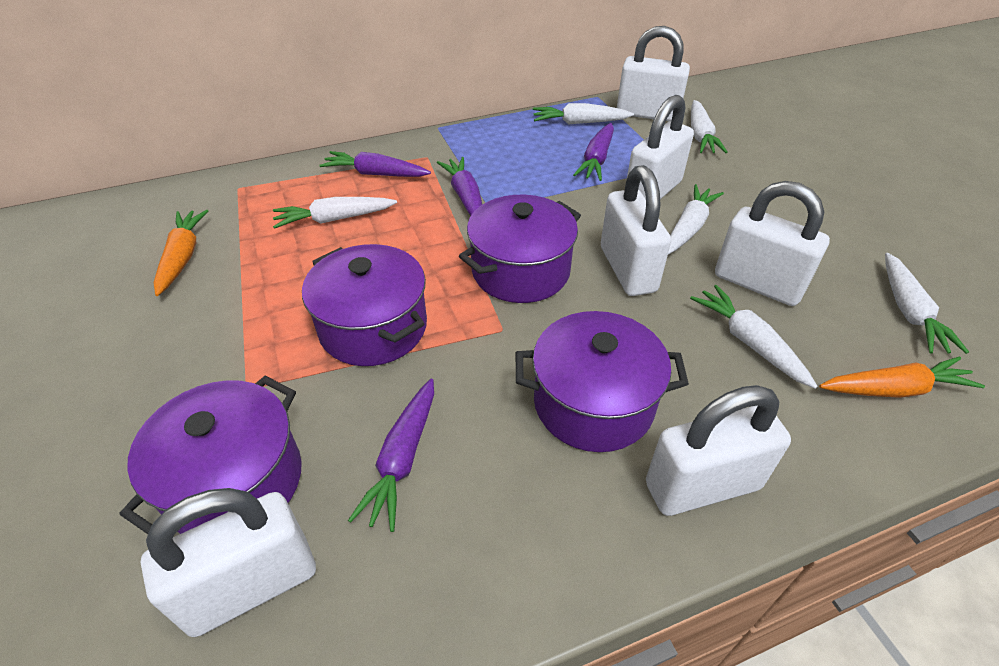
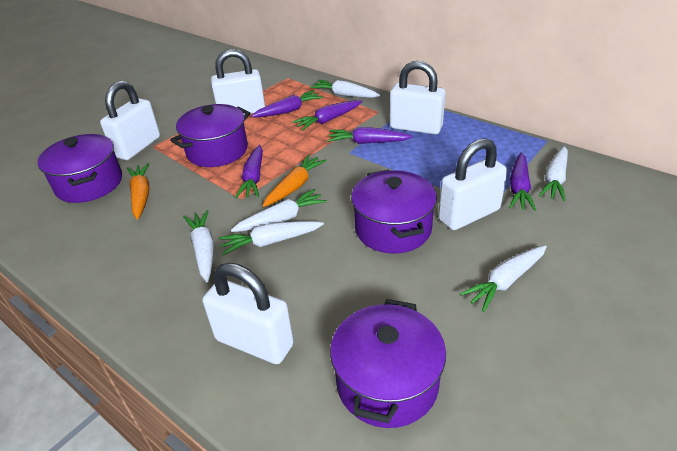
purple carrot: 4 -> 5
white padlock: 6 -> 5

